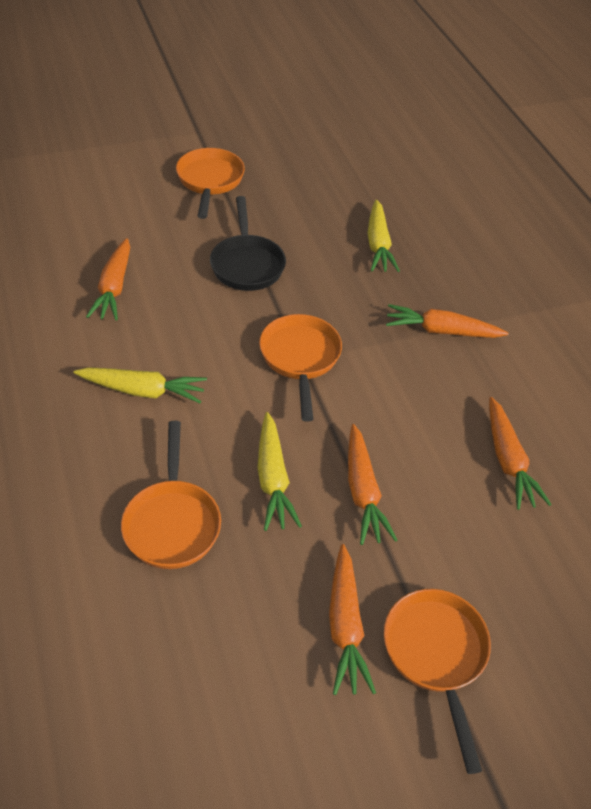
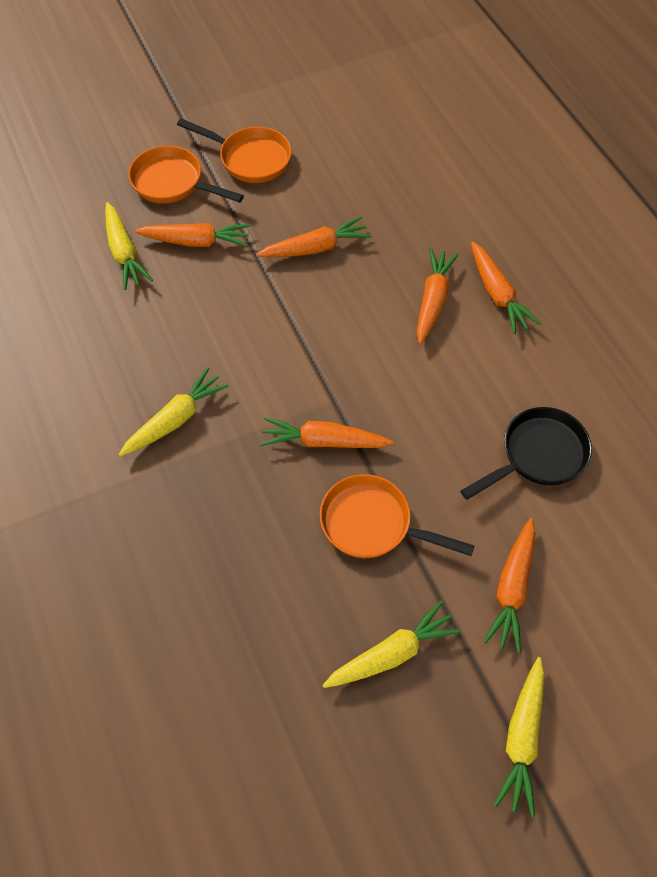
orange carrot: 5 -> 6
orange pan: 4 -> 3
yellow carrot: 3 -> 4

